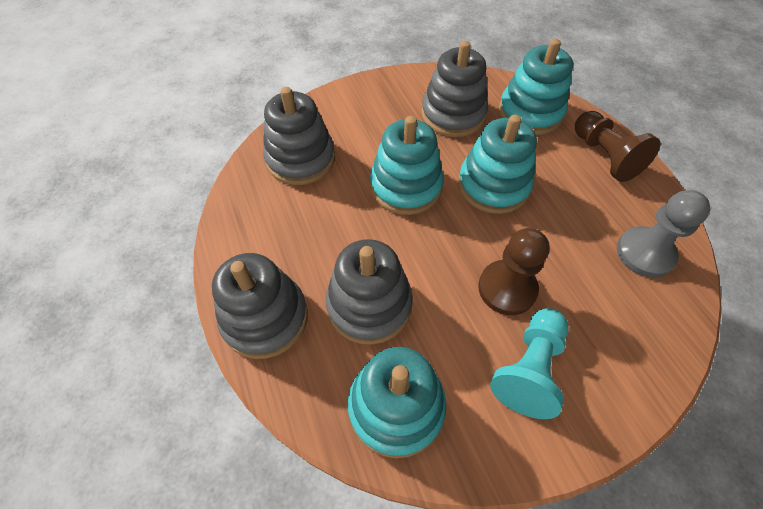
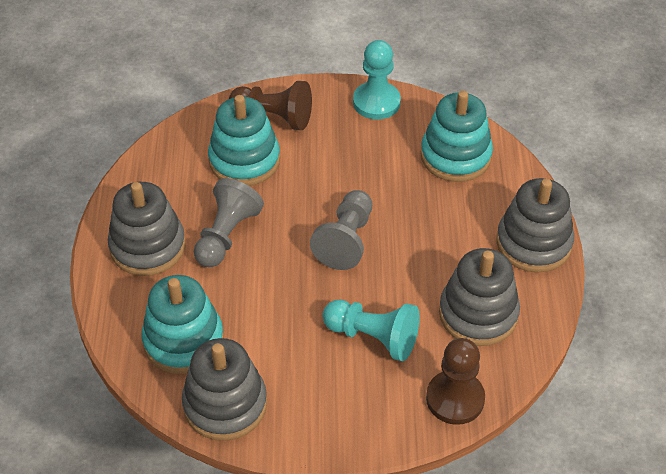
grey pawn: 1 -> 2
turquoise pawn: 1 -> 2
turquoise stacking toy: 4 -> 3

